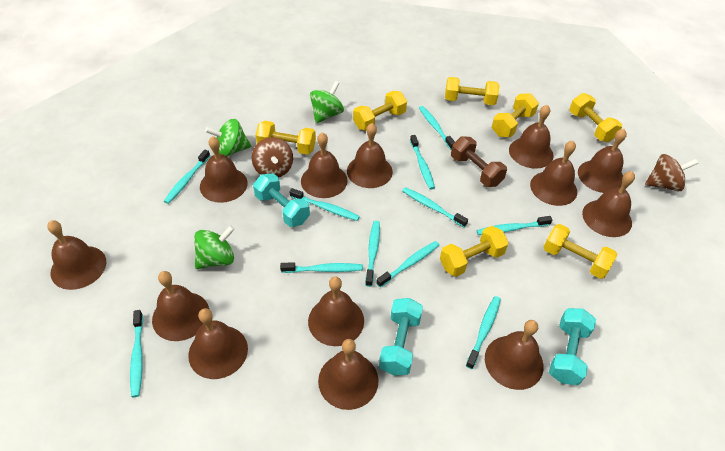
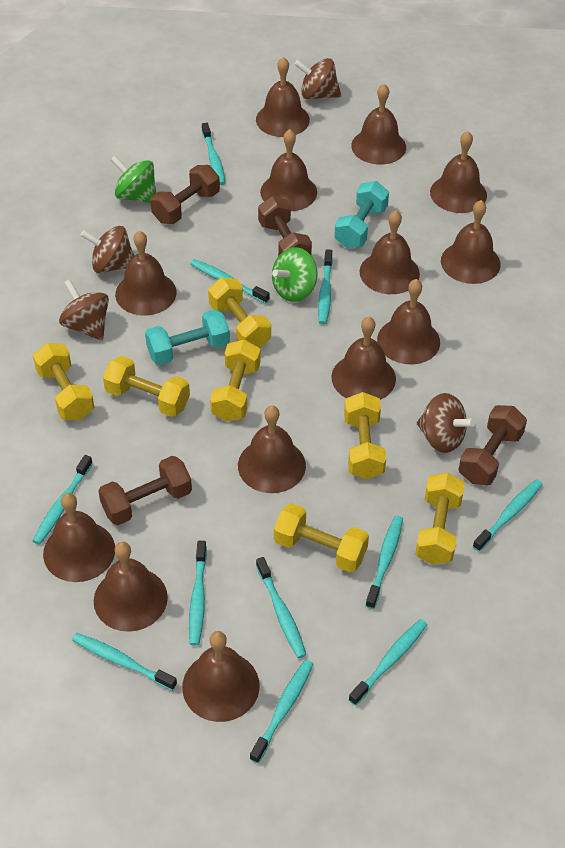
brown dumbbell: 1 -> 4
brown spinning top: 2 -> 4
green spinning top: 3 -> 2
turquoise dumbbell: 3 -> 2

